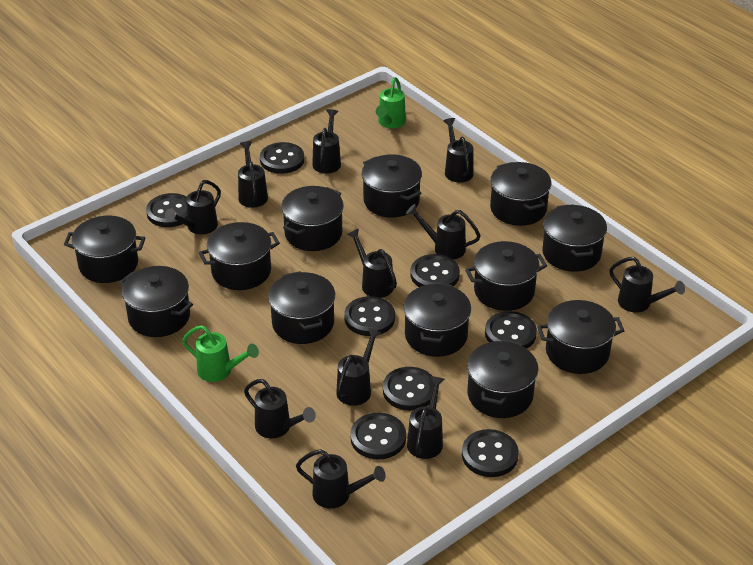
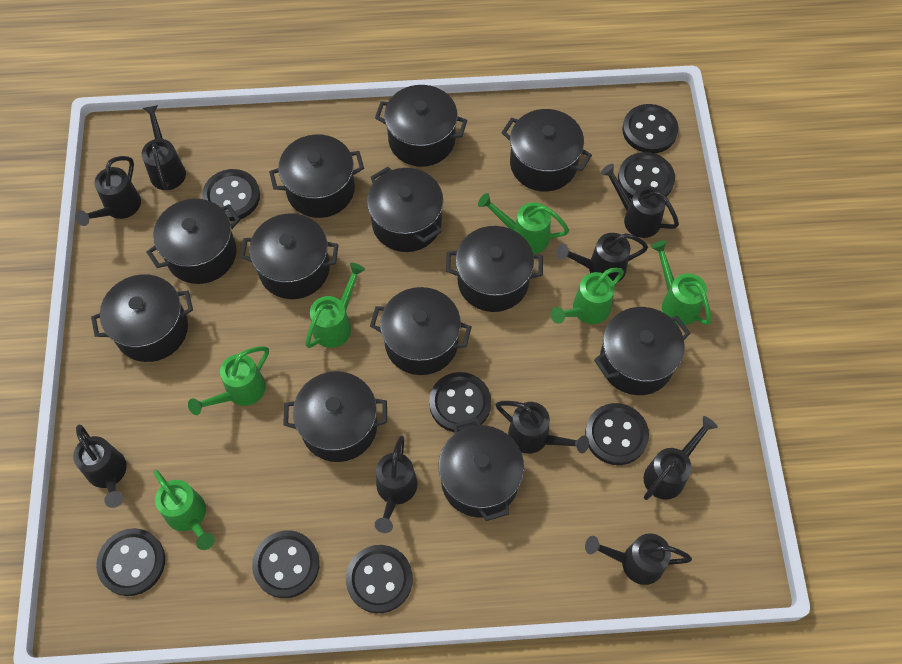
black watering can: 11 -> 9
green watering can: 2 -> 6

